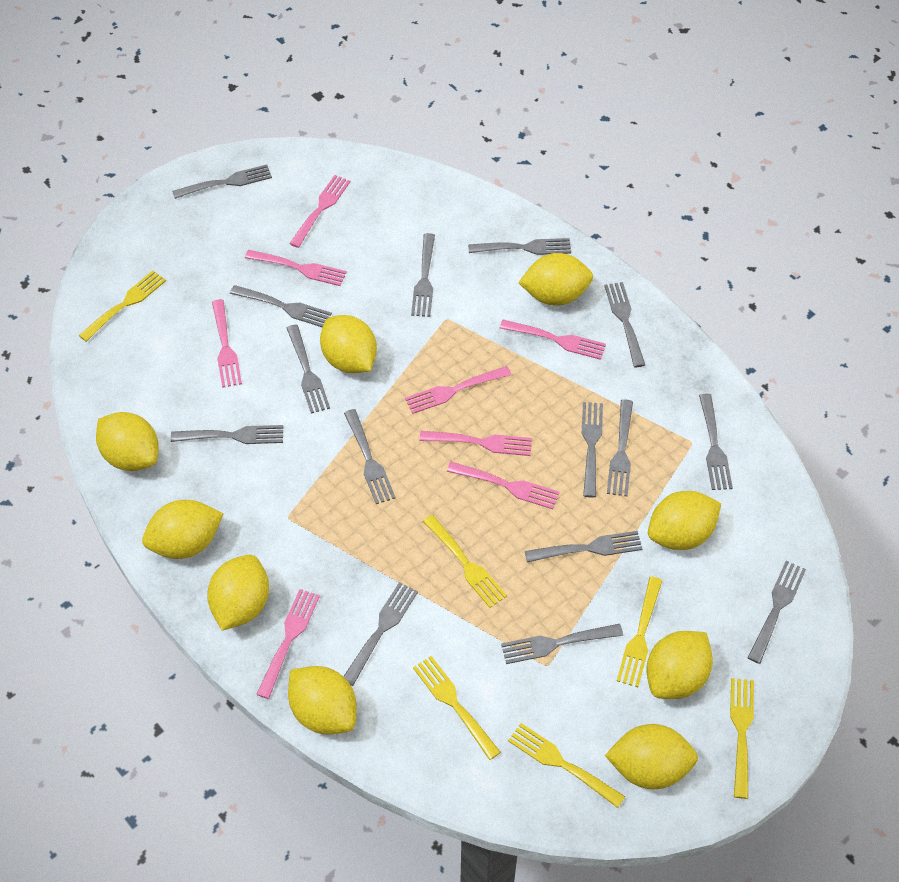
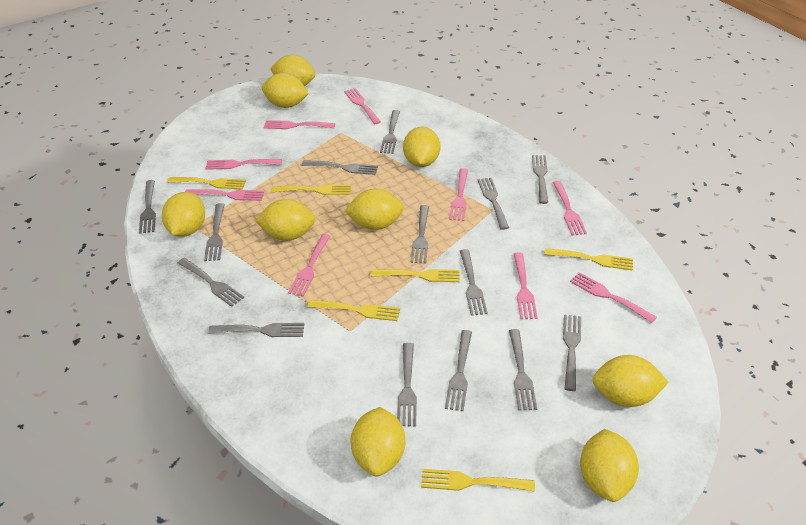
grey fork: 15 -> 14
pink fork: 8 -> 9

